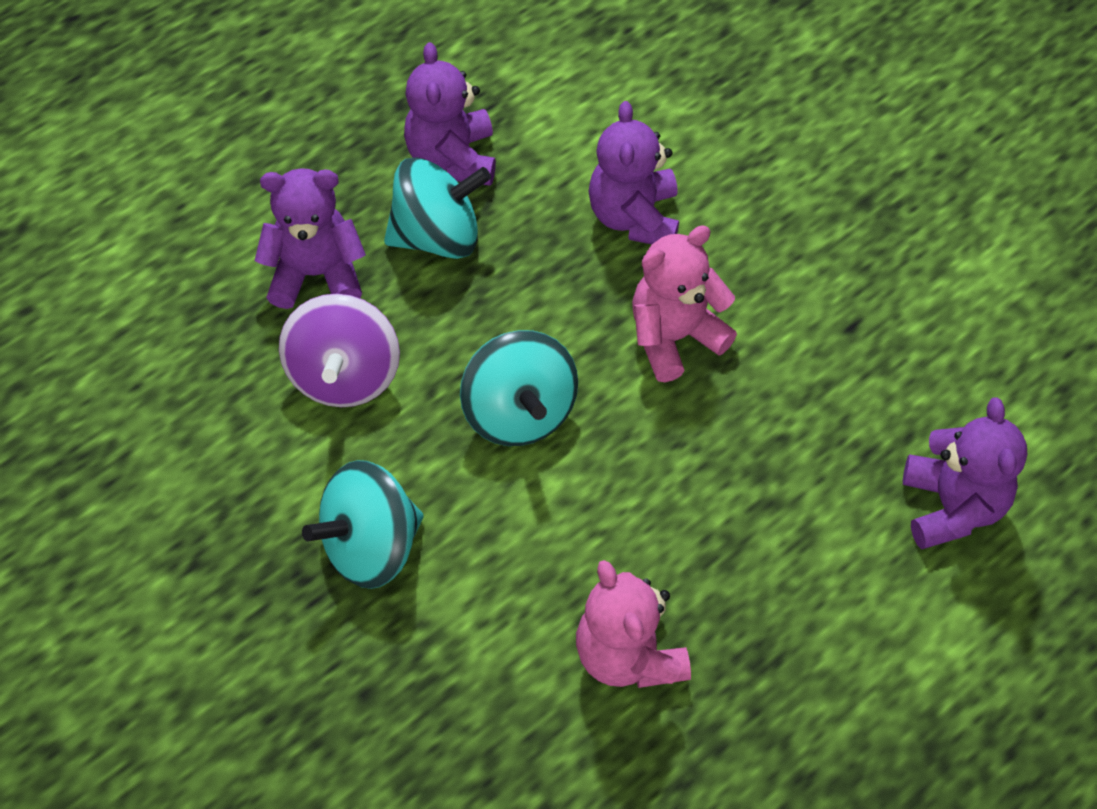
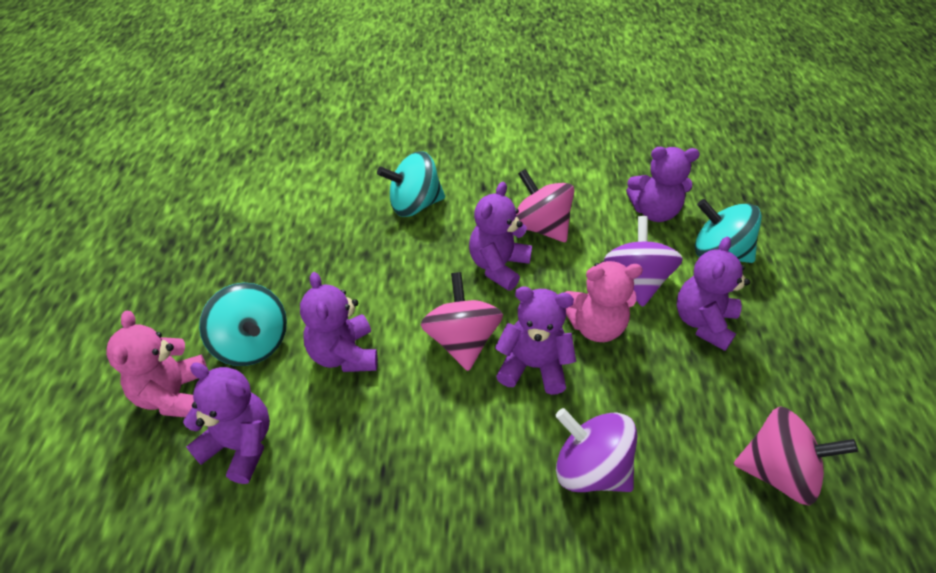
pink spinning top: 0 -> 3
purple spinning top: 1 -> 2
purple teddy bear: 4 -> 6

